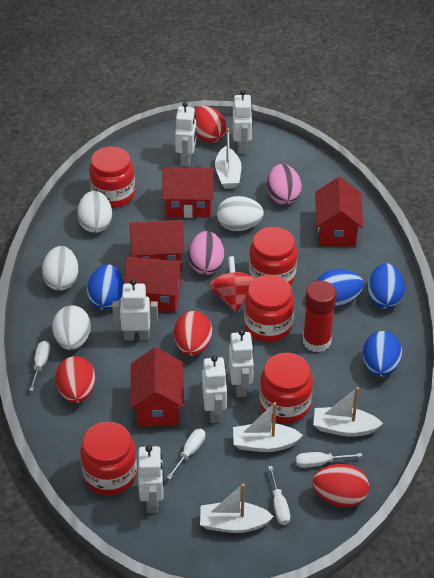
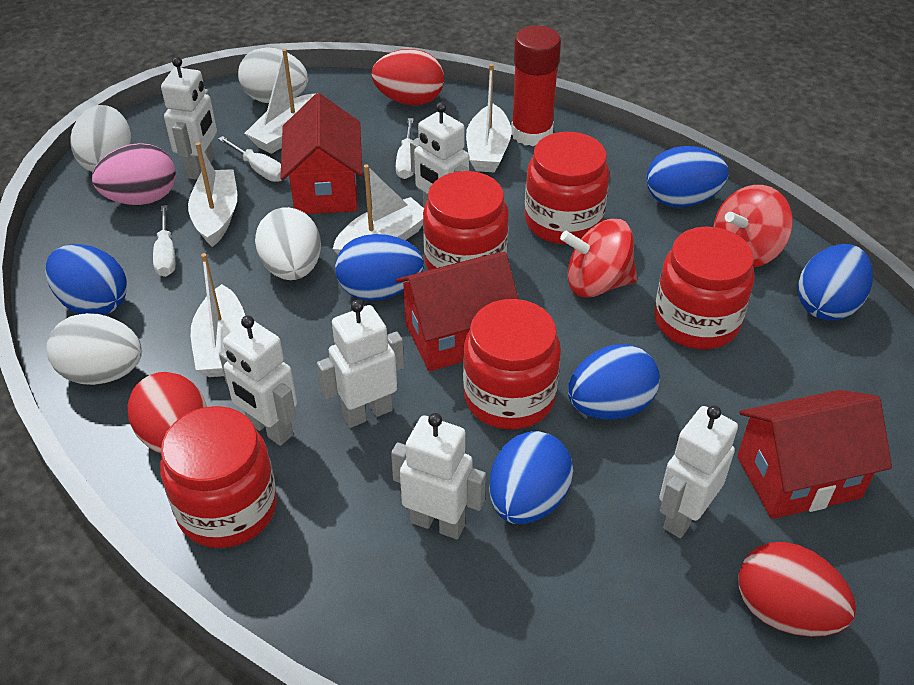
blue egg: 4 -> 6
pink egg: 2 -> 1
red egg: 4 -> 3
red house: 5 -> 3
red spinning top: 1 -> 2
white boat: 4 -> 5
white screwdriver: 4 -> 3

